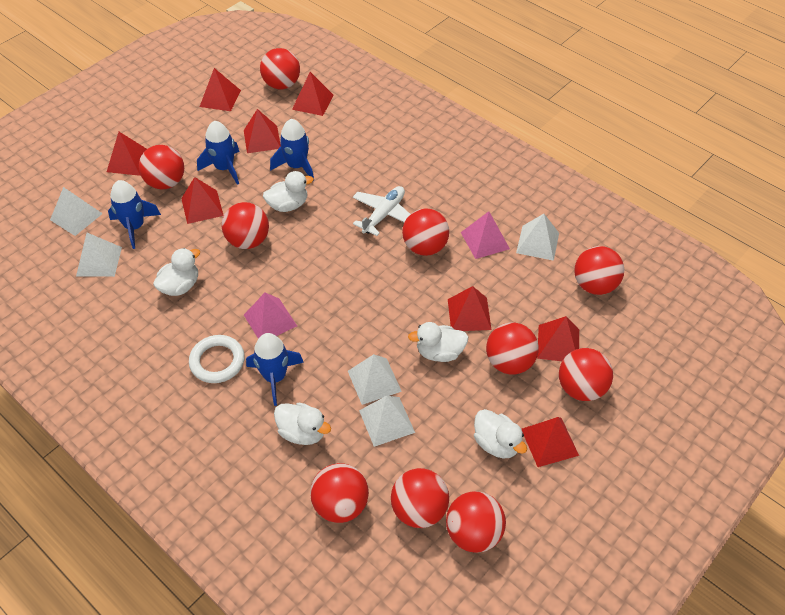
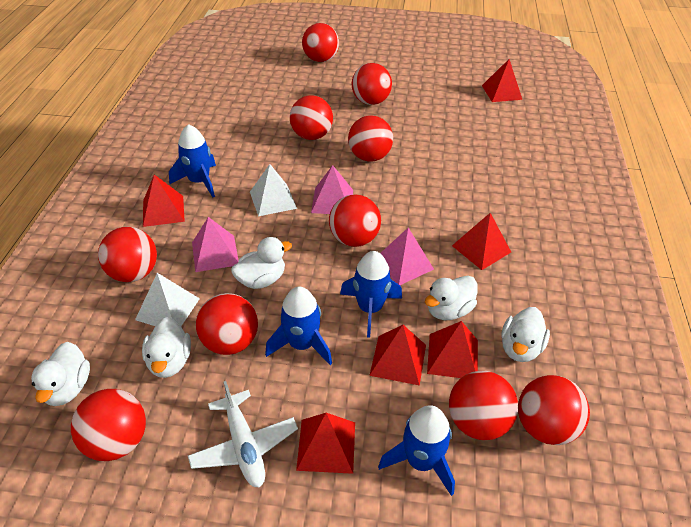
pink pyramid: 2 -> 3
red pyramid: 8 -> 6
white pyramid: 5 -> 2
white ring: 1 -> 0

